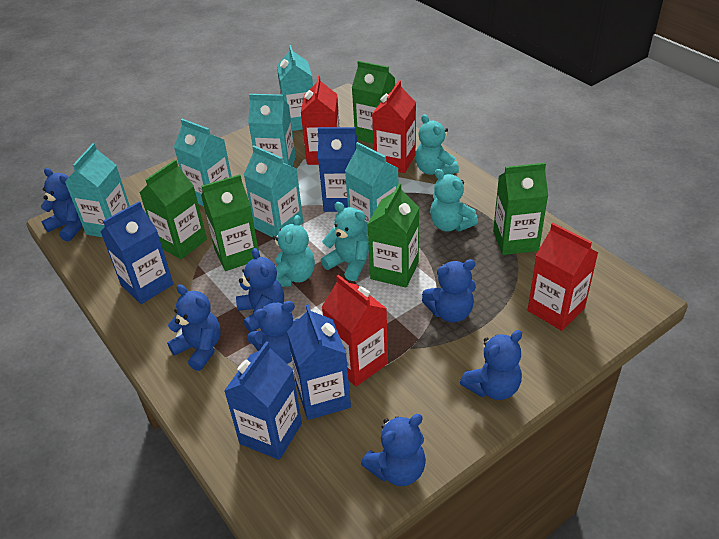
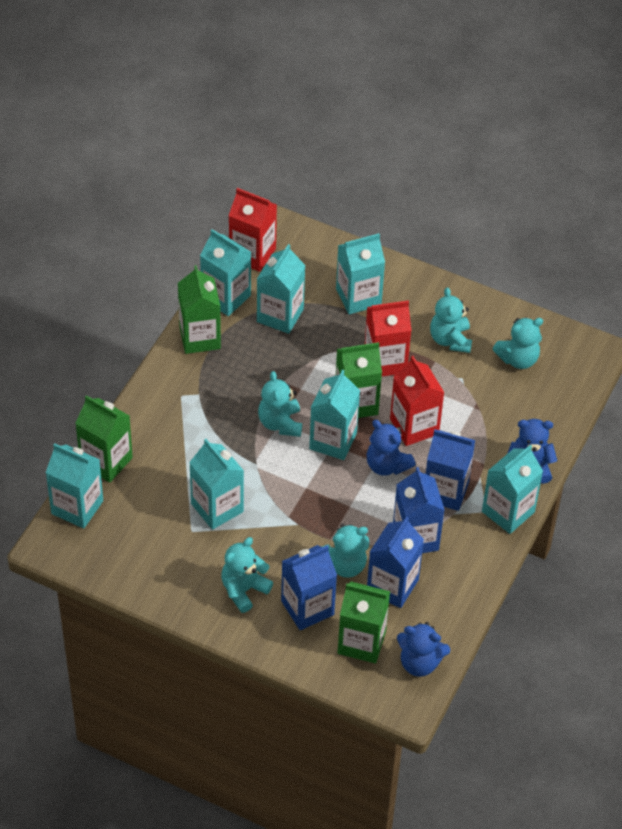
blue teddy bear: 7 -> 3
green carton: 5 -> 4
red carton: 4 -> 3
turquoise carton: 6 -> 7
turquoise teddy bear: 4 -> 5

